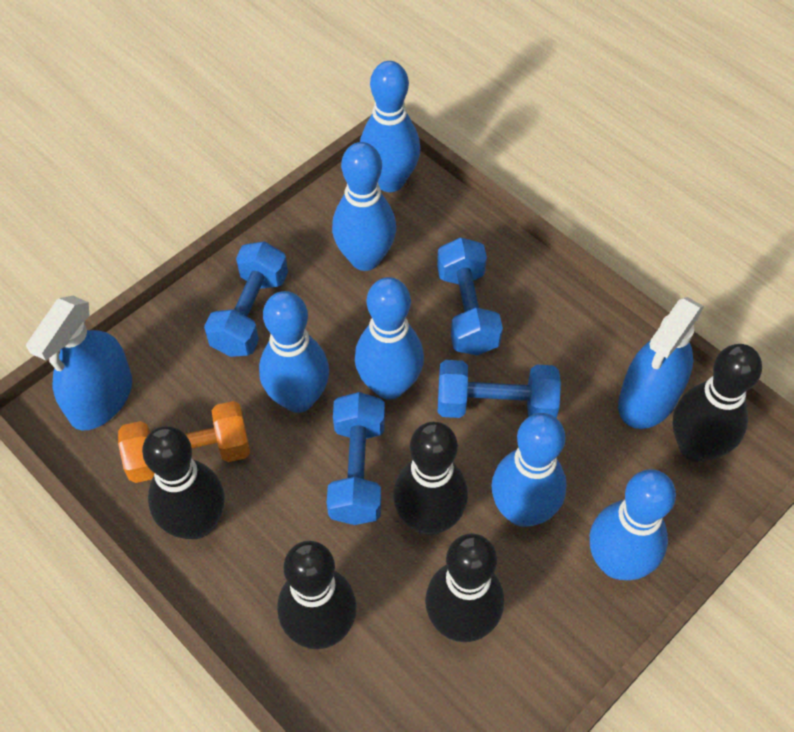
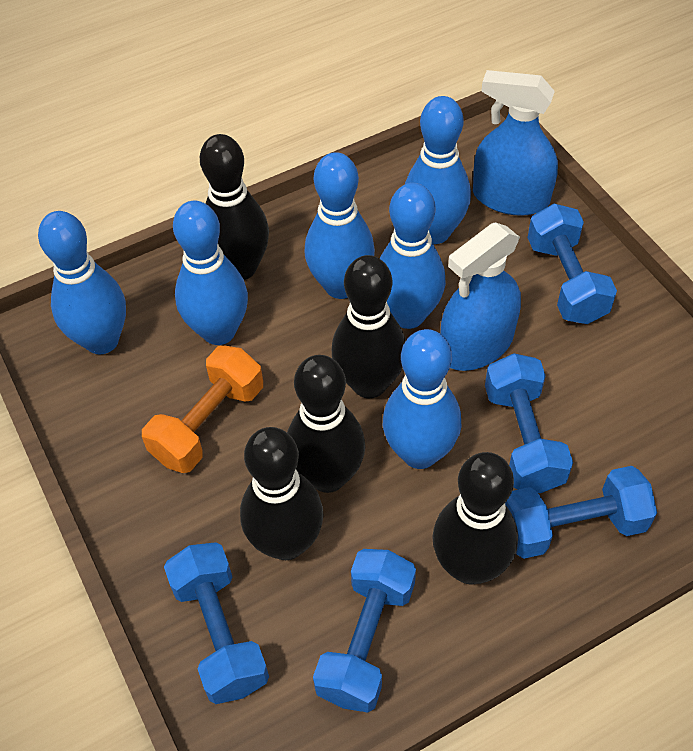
blue dumbbell: 4 -> 5

